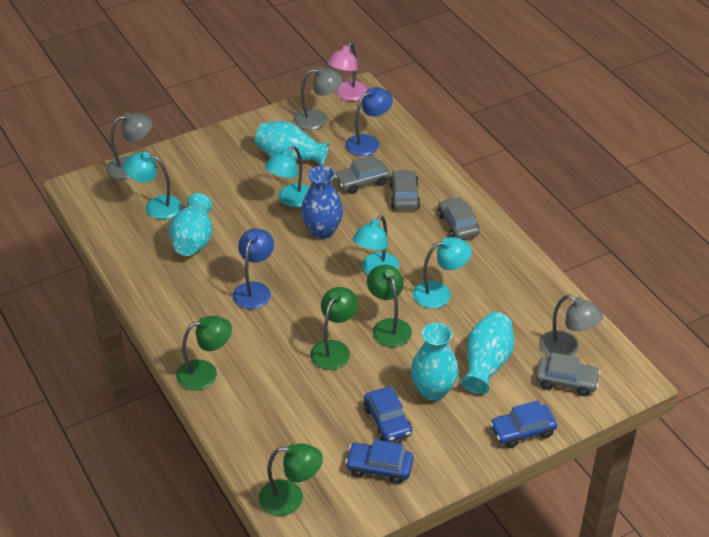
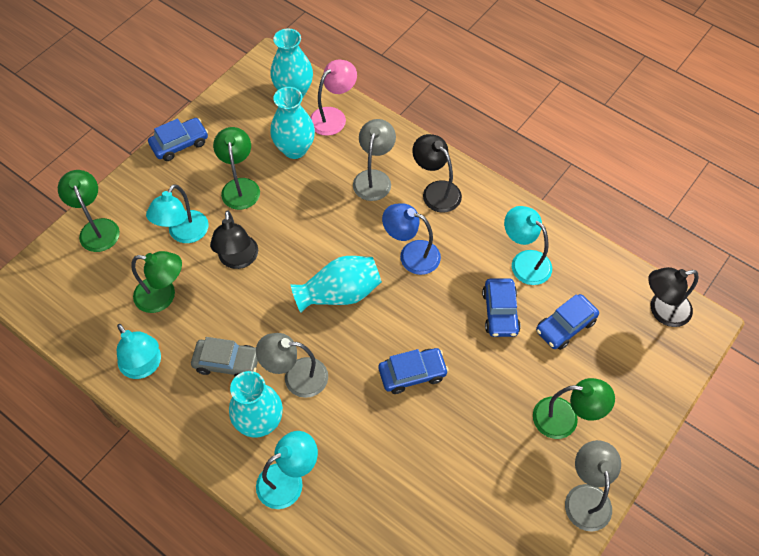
black lamp: 0 -> 3
blue car: 3 -> 4
blue lamp: 2 -> 1
blue vase: 1 -> 0
grey car: 4 -> 1

